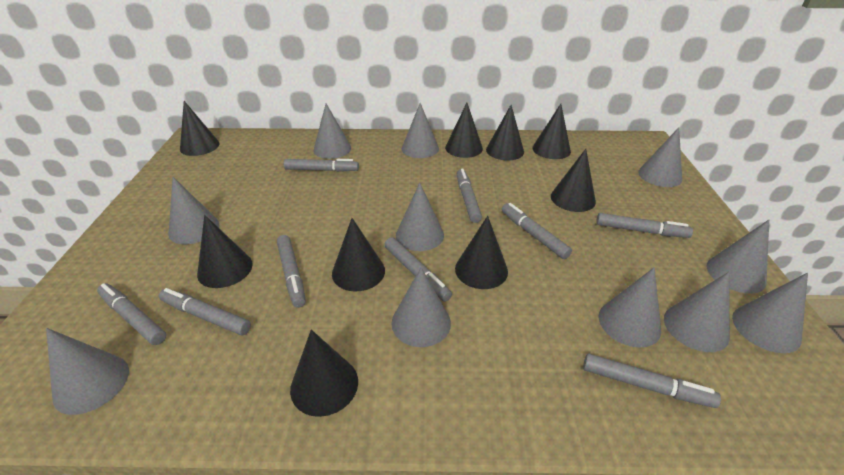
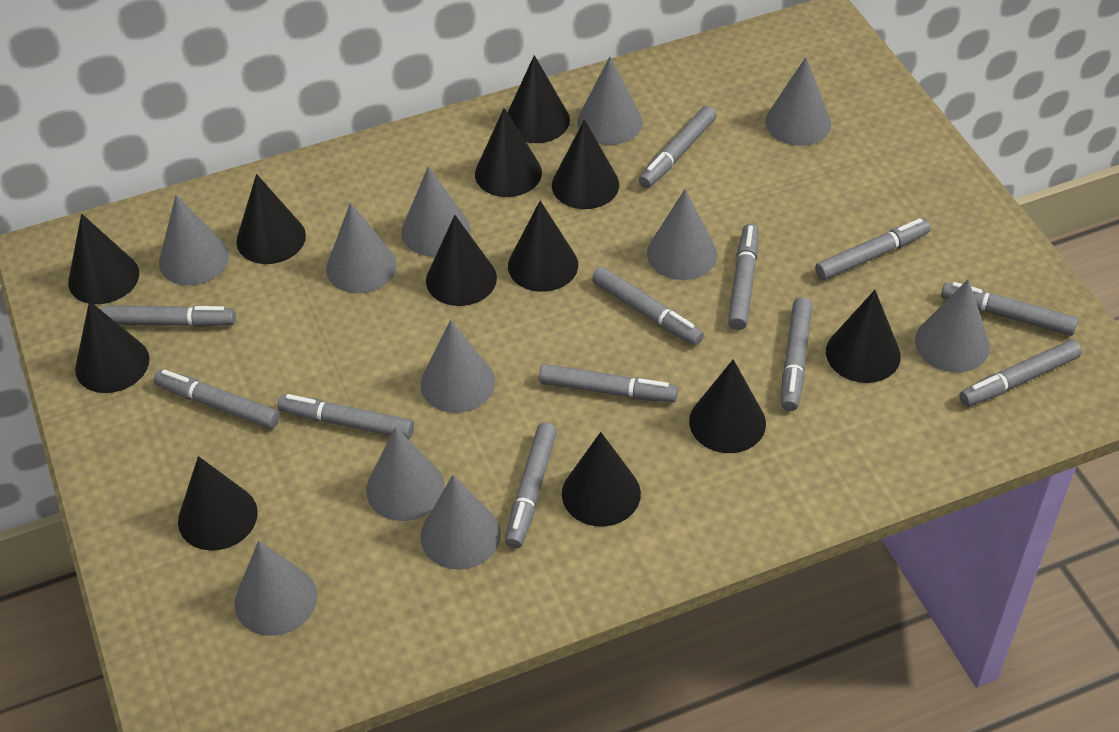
black cone: 9 -> 12
grey marker: 9 -> 12

